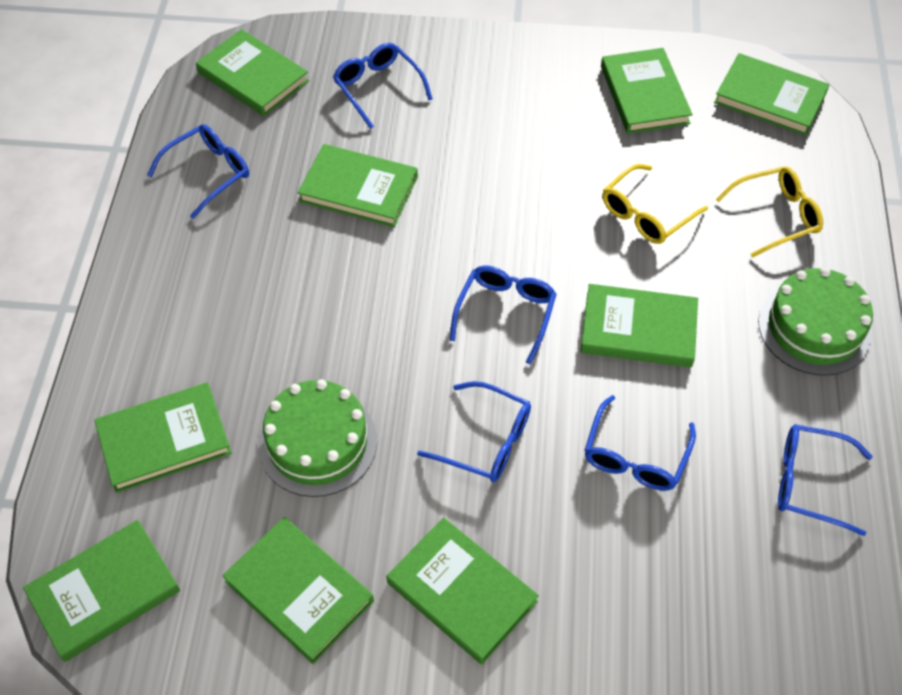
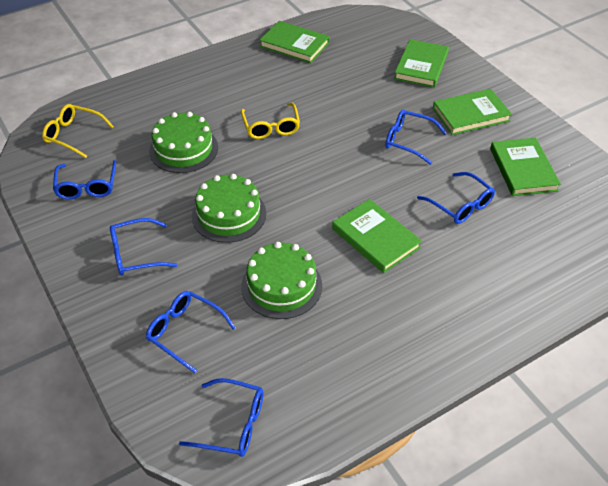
green book: 9 -> 5
green cake: 2 -> 3

